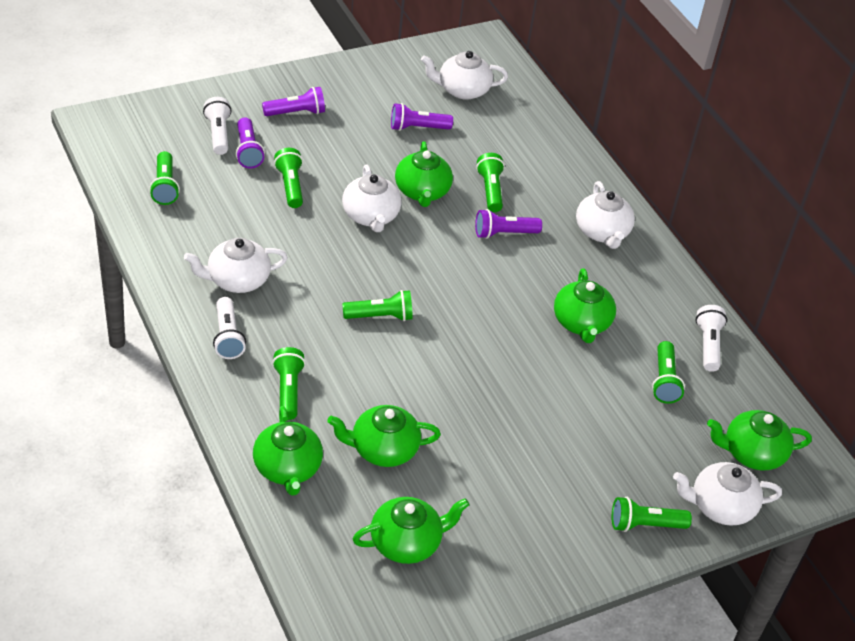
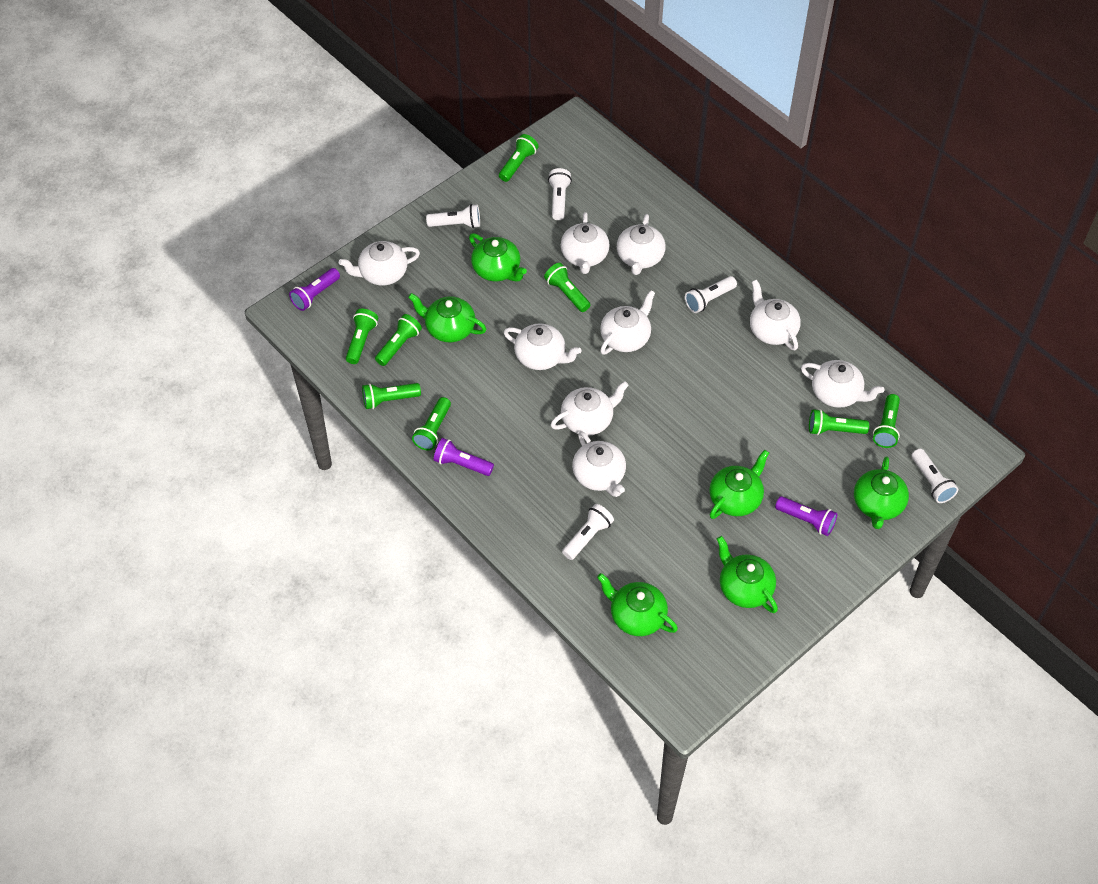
green flashlight: 7 -> 8
purple flashlight: 4 -> 3
white flashlight: 3 -> 5
white teapot: 5 -> 9

